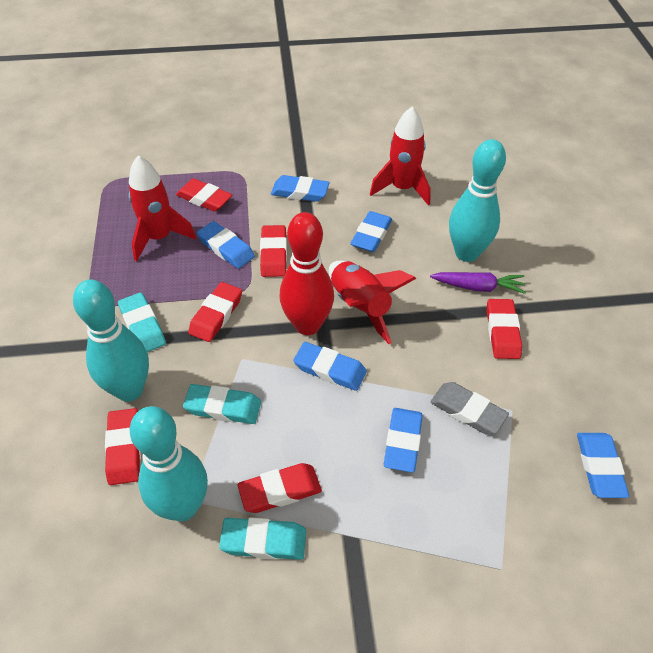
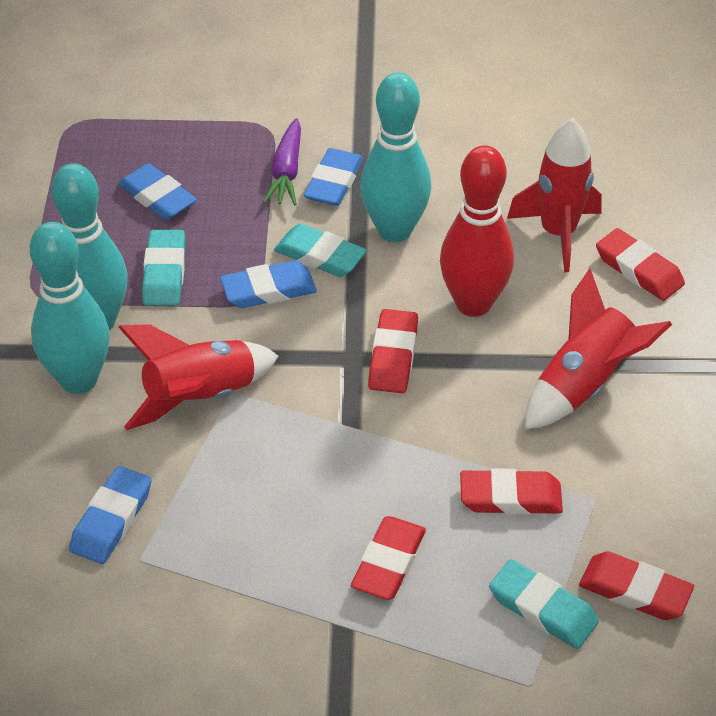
blue eraser: 6 -> 4
grey eraser: 1 -> 0
red eraser: 6 -> 5

